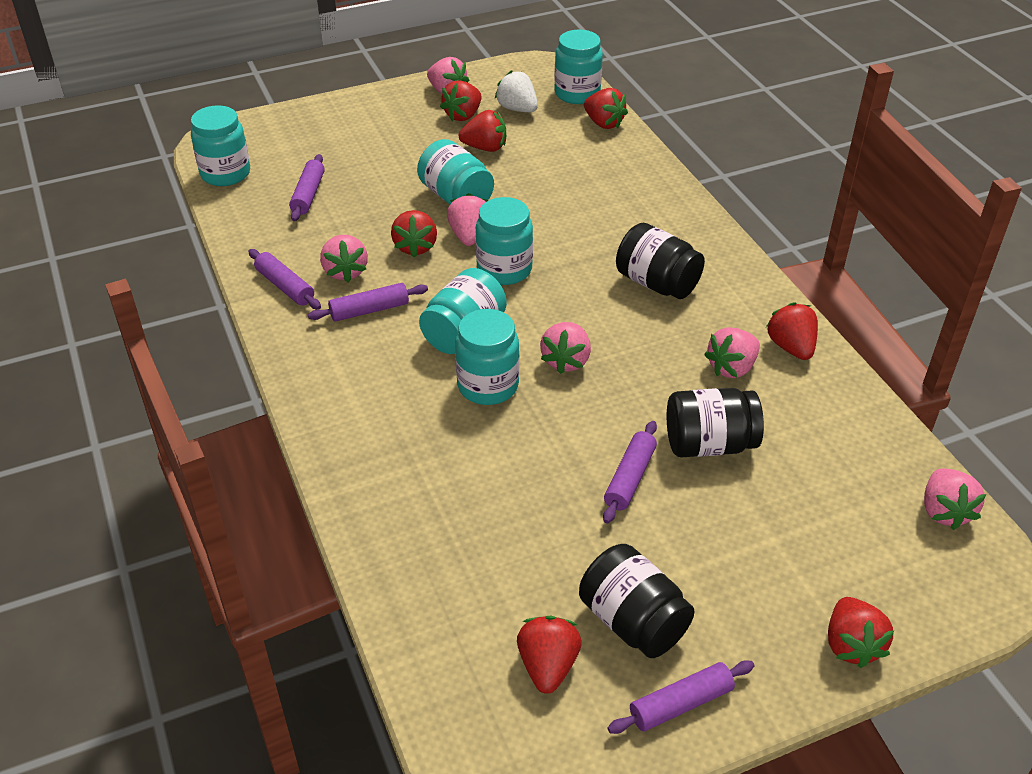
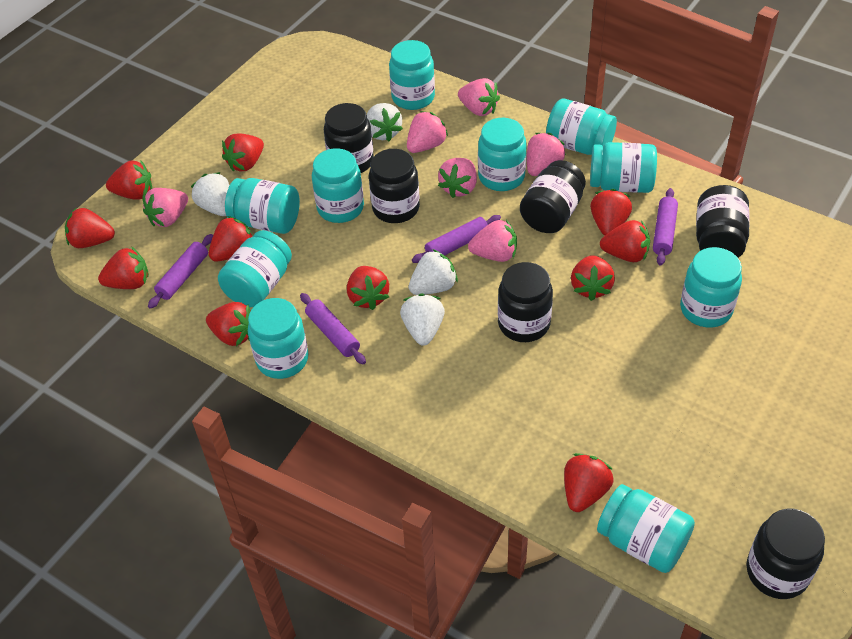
black jar: 3 -> 6
purple rolling pin: 5 -> 4
red strawberry: 7 -> 11
turquoise jar: 6 -> 10
white strawberry: 1 -> 4

